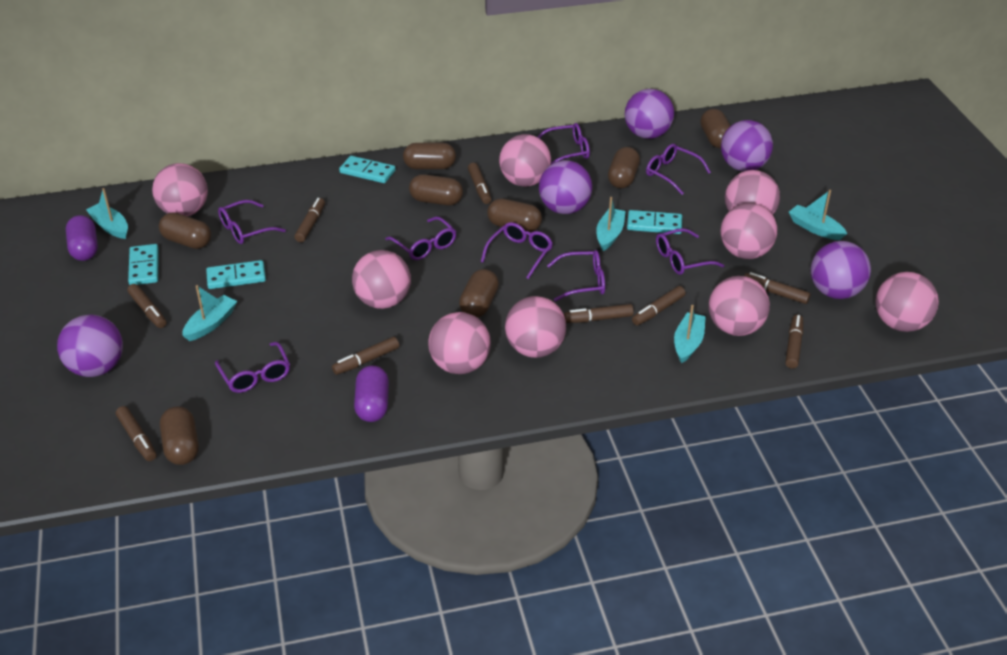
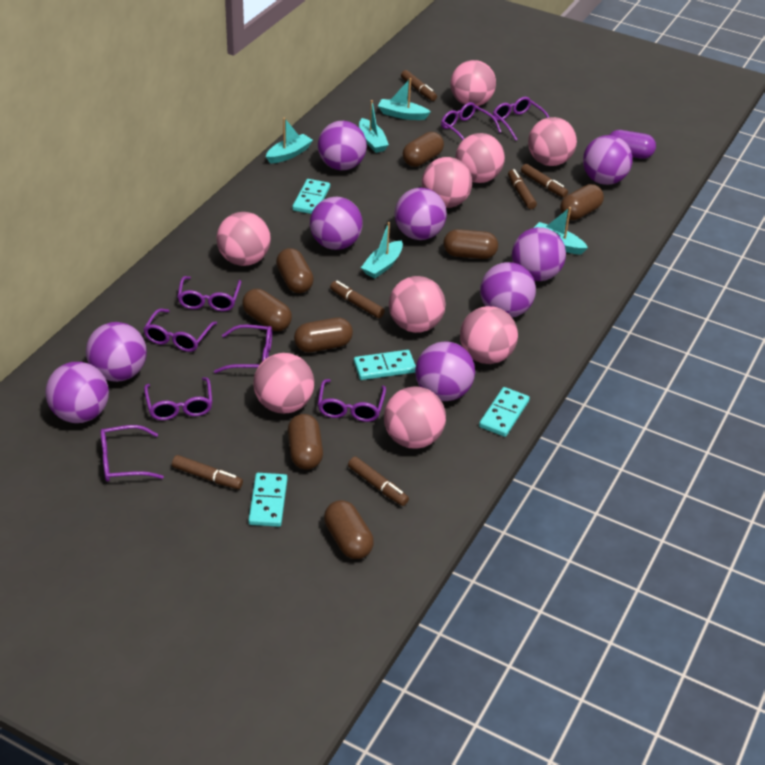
brown marker: 9 -> 6
purple ball: 5 -> 9
purple capsule: 2 -> 1

